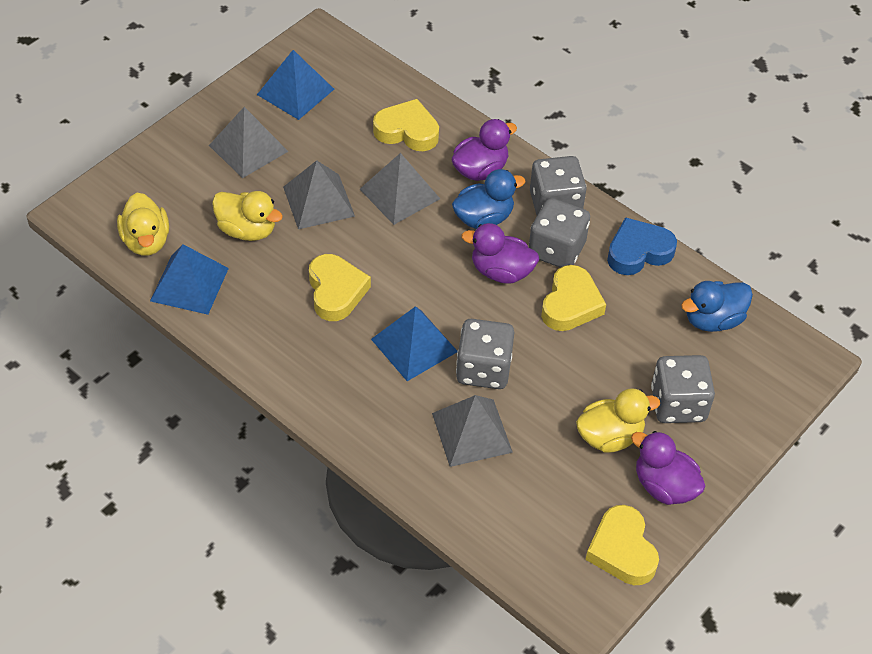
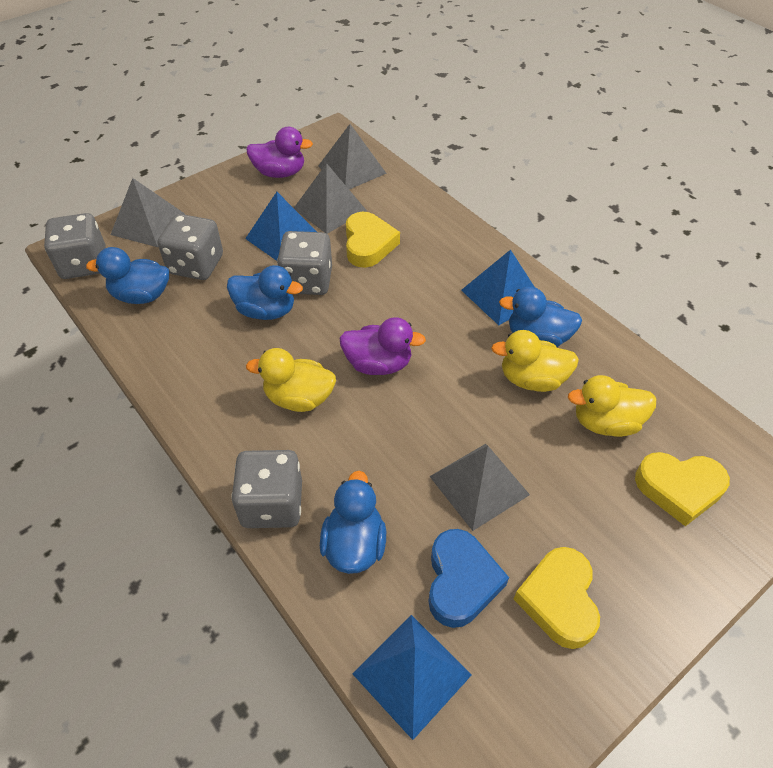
blue duck: 2 -> 4
purple duck: 3 -> 2
yellow heart: 4 -> 3

